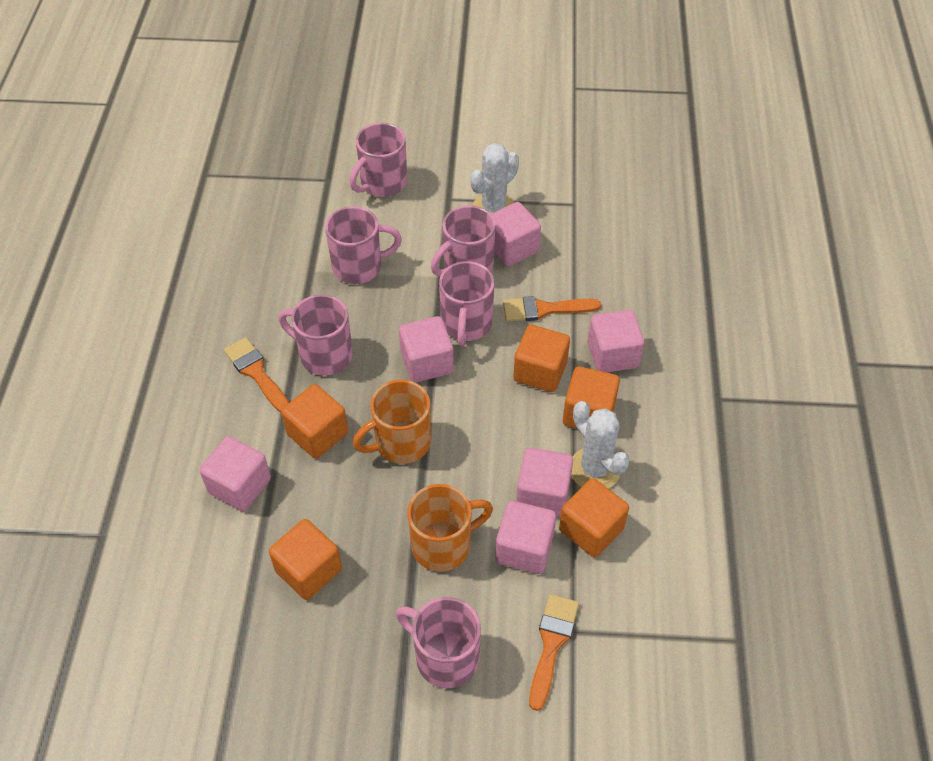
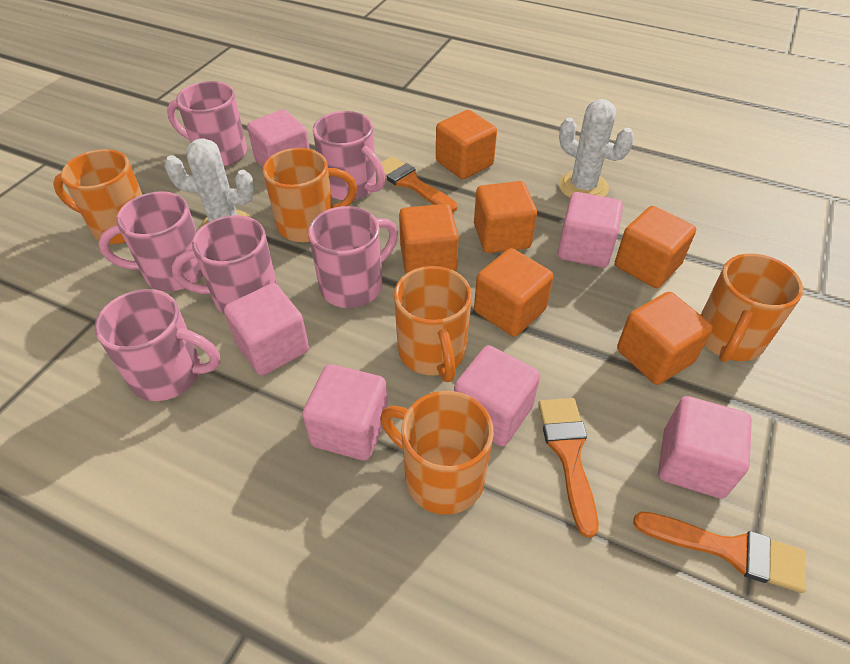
orange cube: 5 -> 6
orange mug: 2 -> 5

